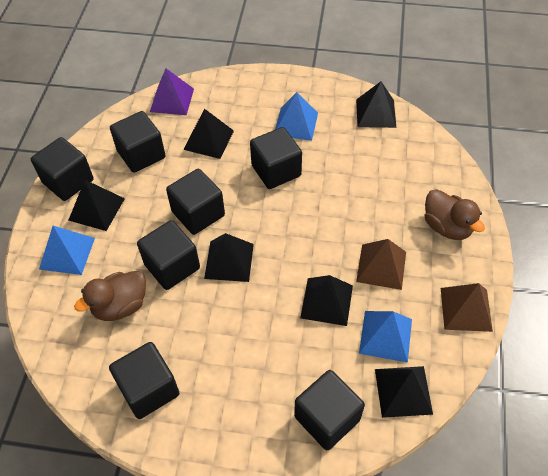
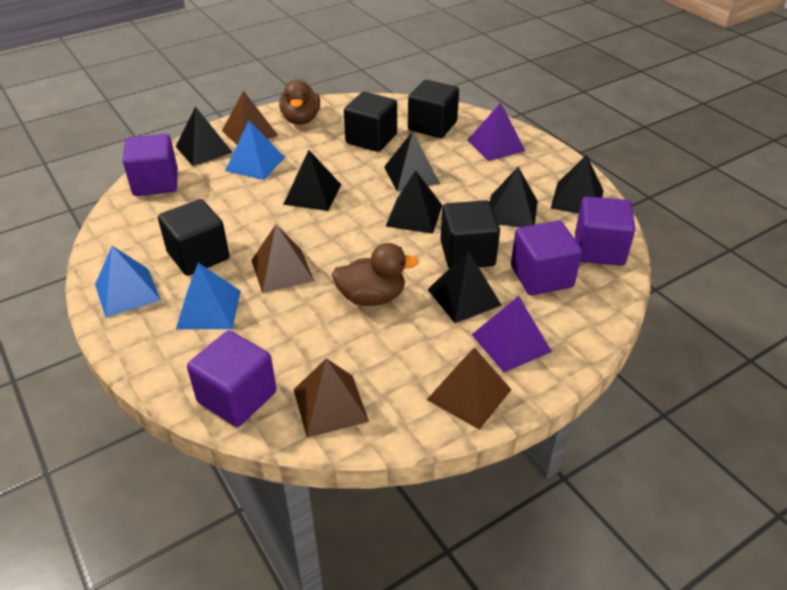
black cube: 7 -> 4
black pyramid: 6 -> 7
brown pyramid: 2 -> 4
purple cube: 0 -> 4
purple pyramid: 1 -> 2

